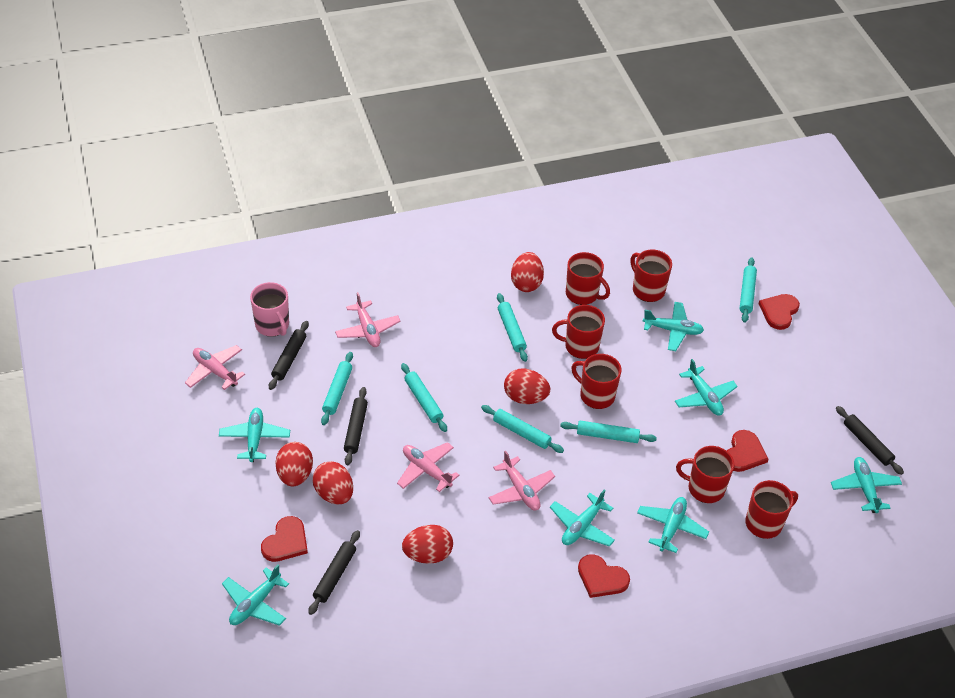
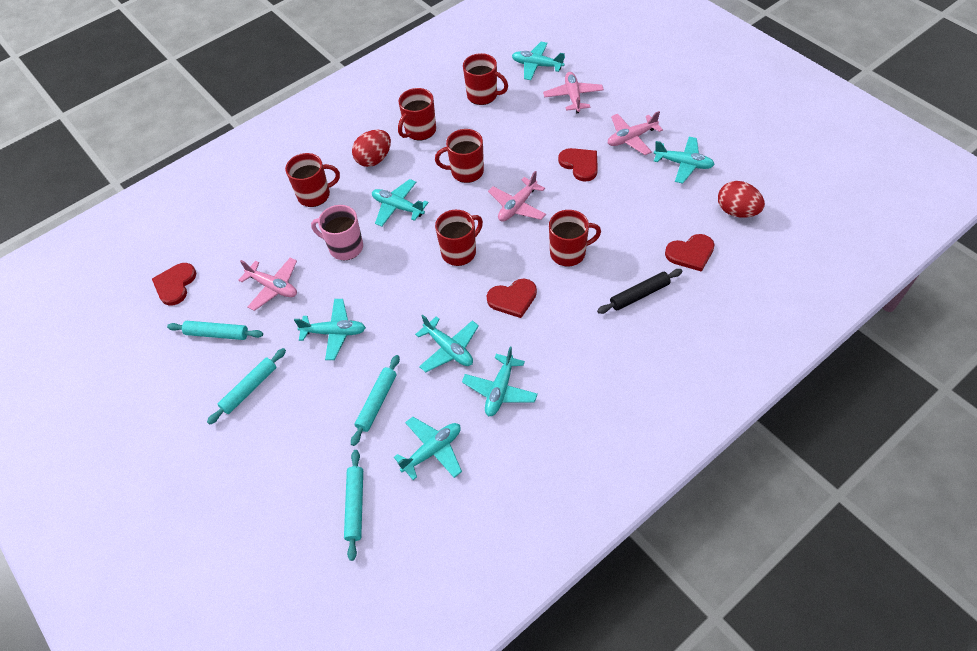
black rolling pin: 4 -> 1
red egg: 5 -> 2
turquoise rolling pin: 6 -> 4

